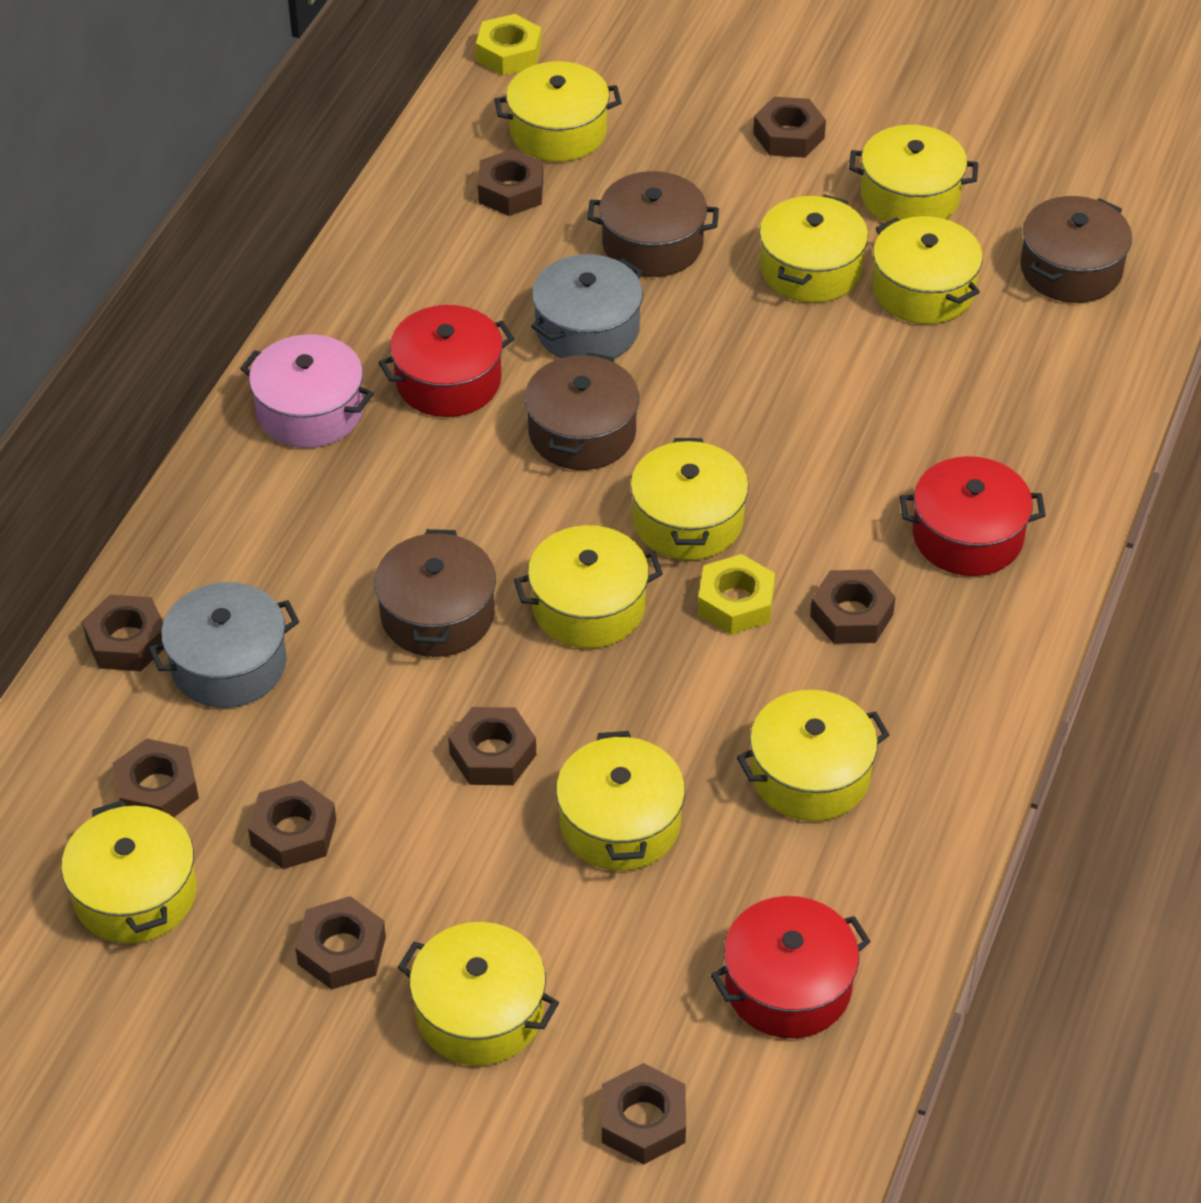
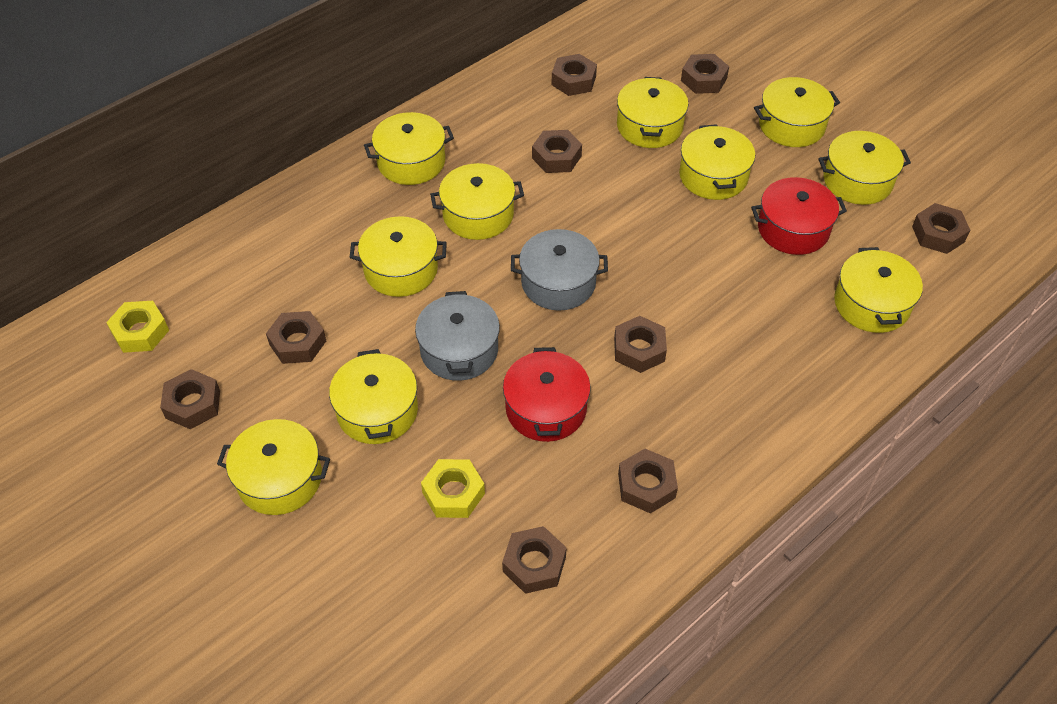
brown pot: 4 -> 0
pink pot: 1 -> 0
red pot: 3 -> 2

